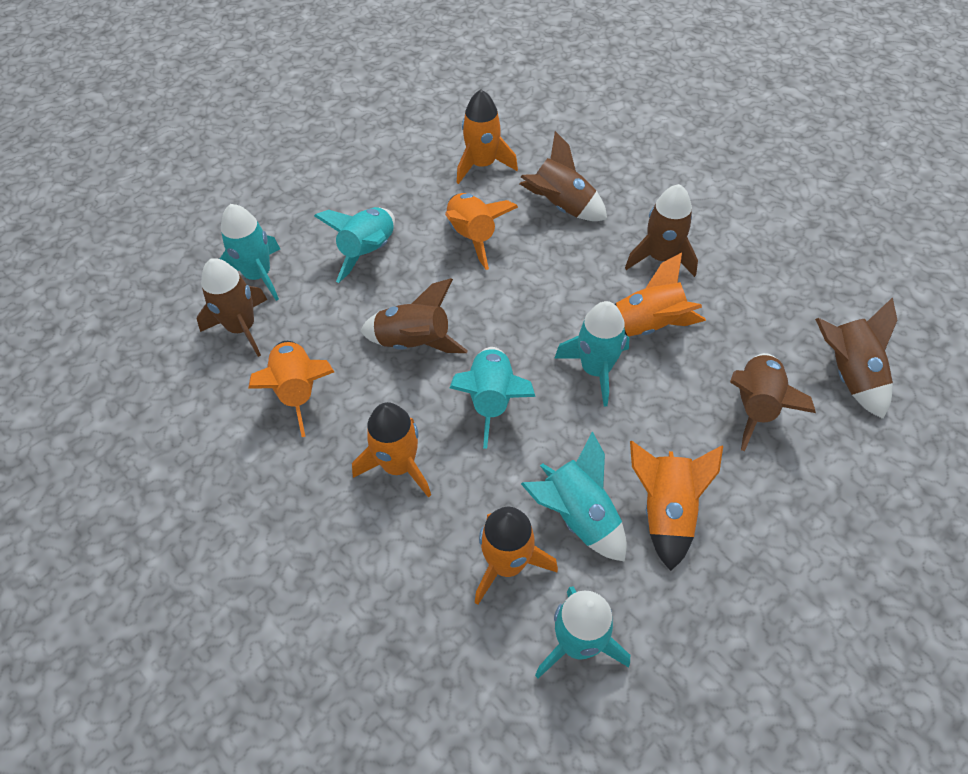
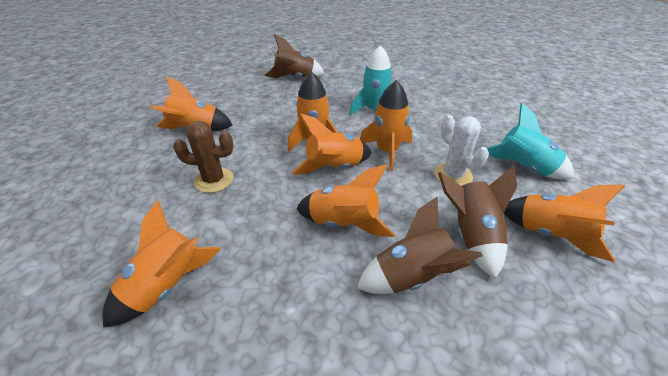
brown cactus: 0 -> 1
brown rocket: 6 -> 3
turquoise rocket: 6 -> 2
white cactus: 0 -> 1

